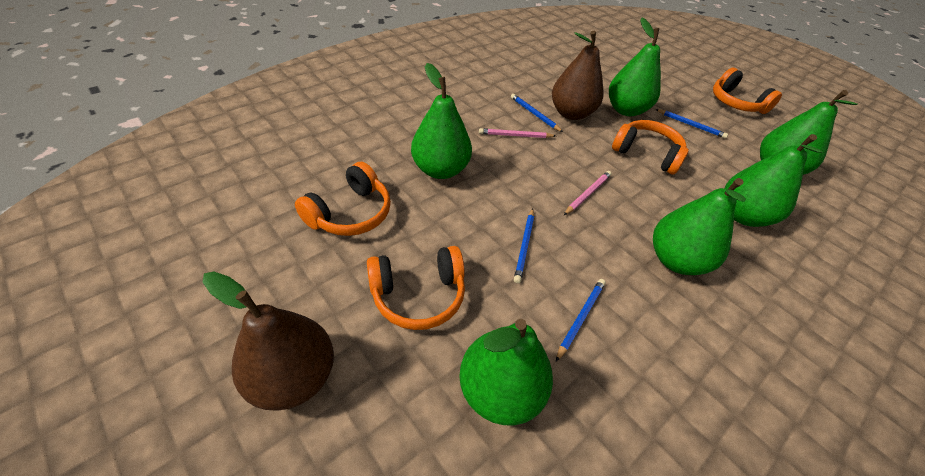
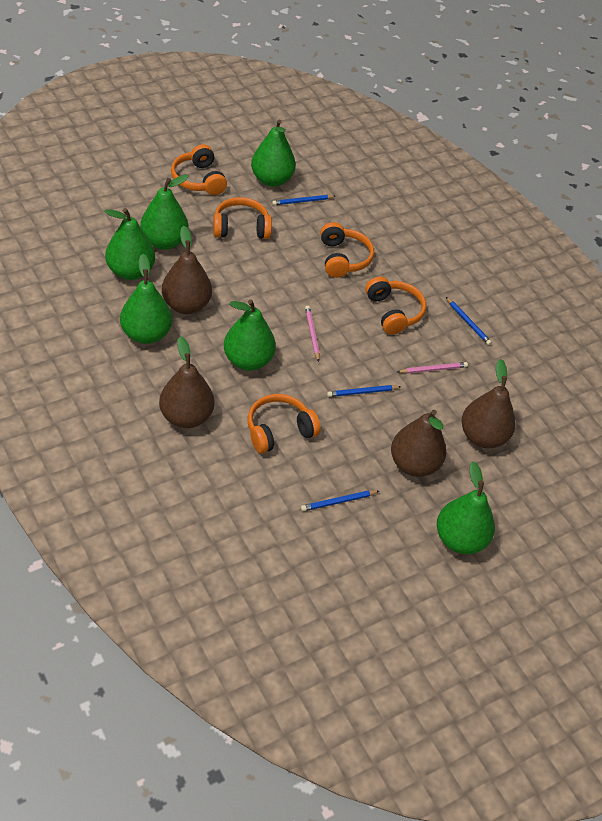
brown pear: 2 -> 4
orange headphones: 4 -> 5

